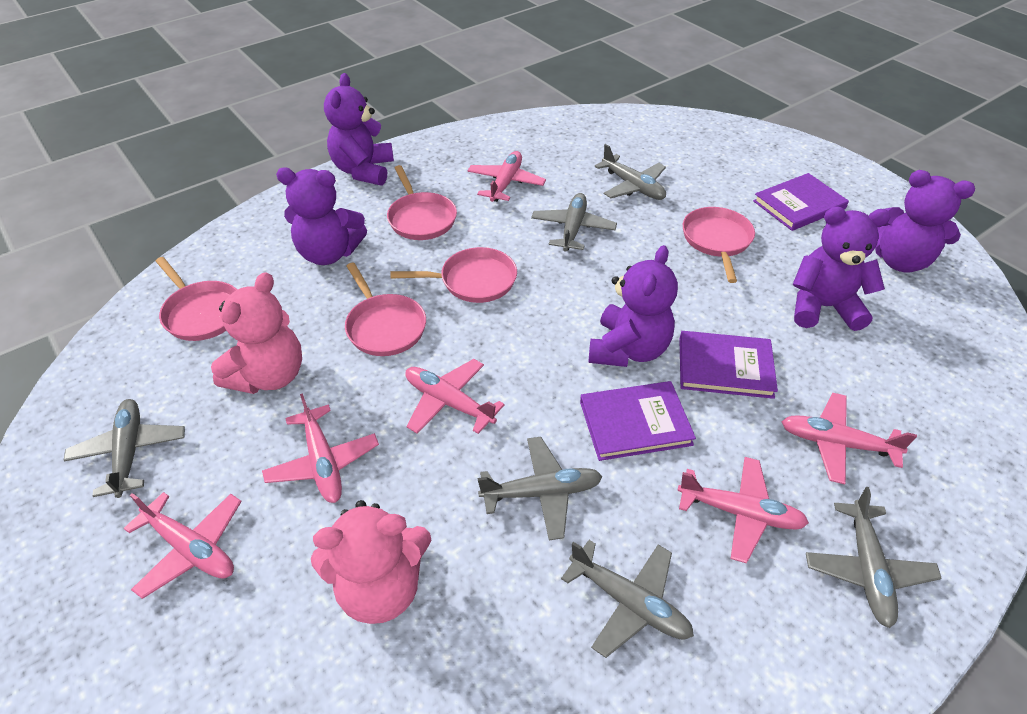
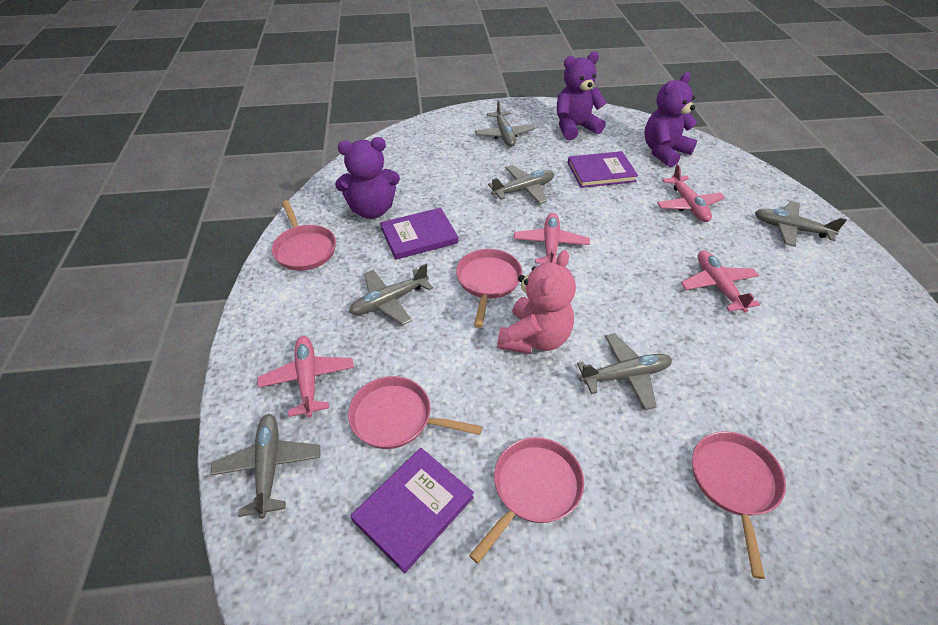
pink plane: 6 -> 4
pink teddy bear: 2 -> 1
purple teddy bear: 5 -> 3

